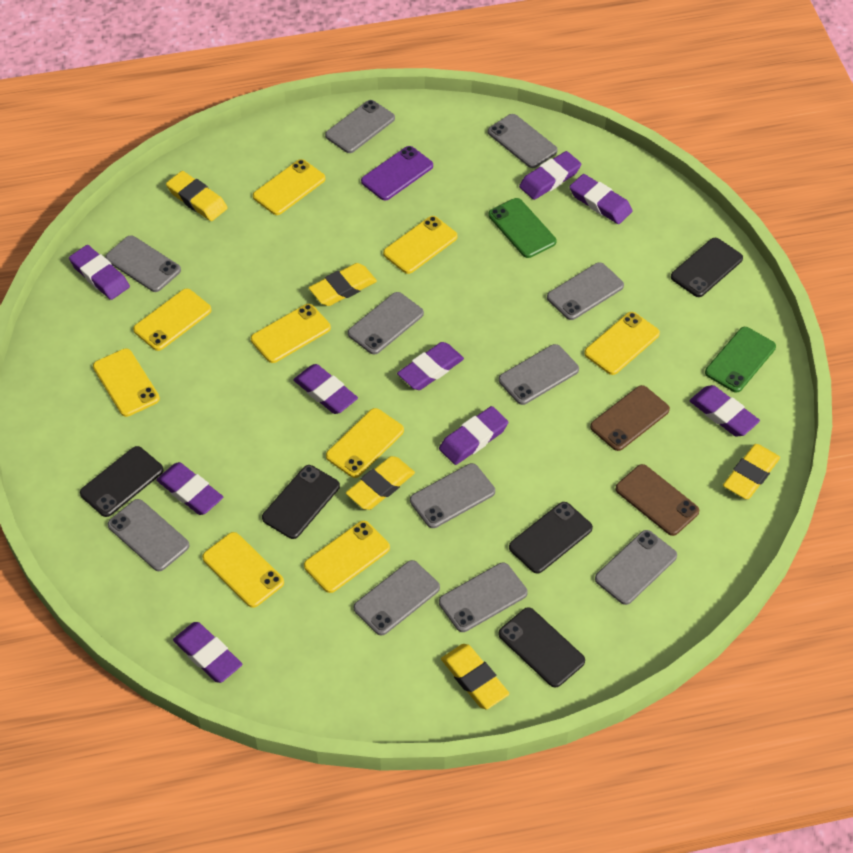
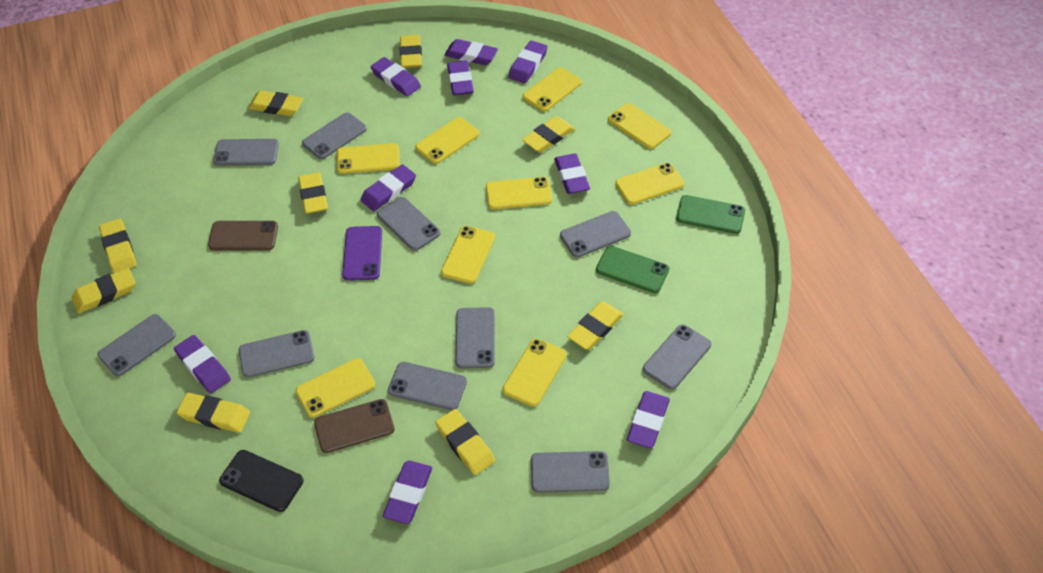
black phone: 5 -> 1
grey phone: 11 -> 10
yellow eraser: 5 -> 9

